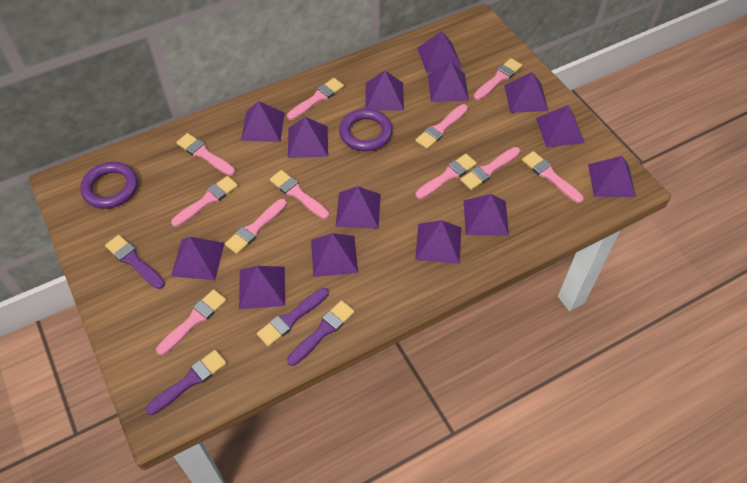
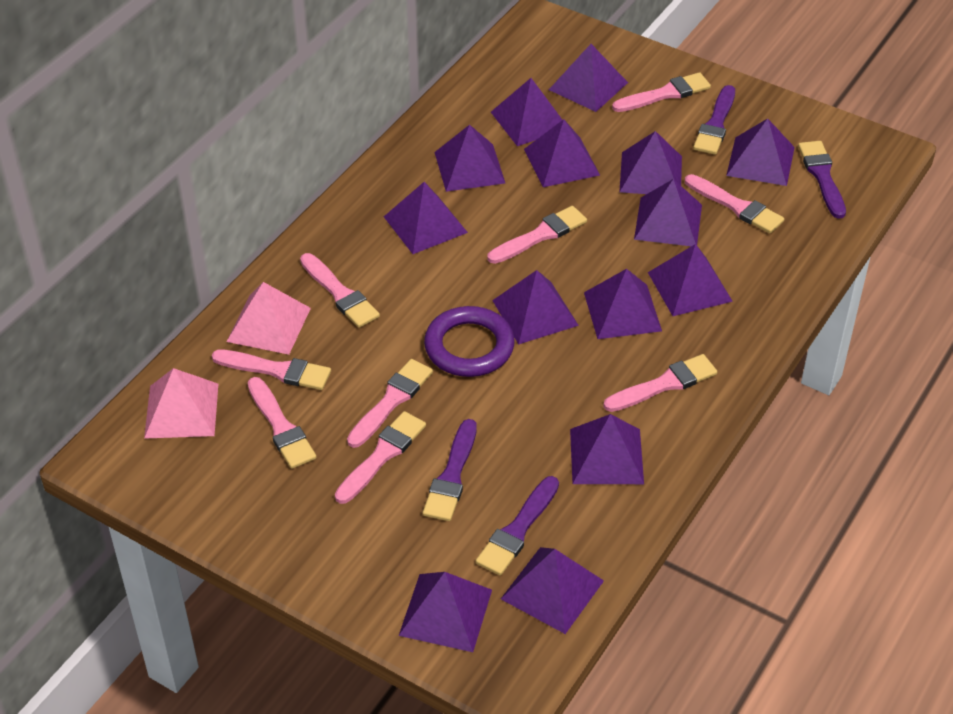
pink brush: 11 -> 9
pink pyramid: 0 -> 2
purple ring: 2 -> 1

